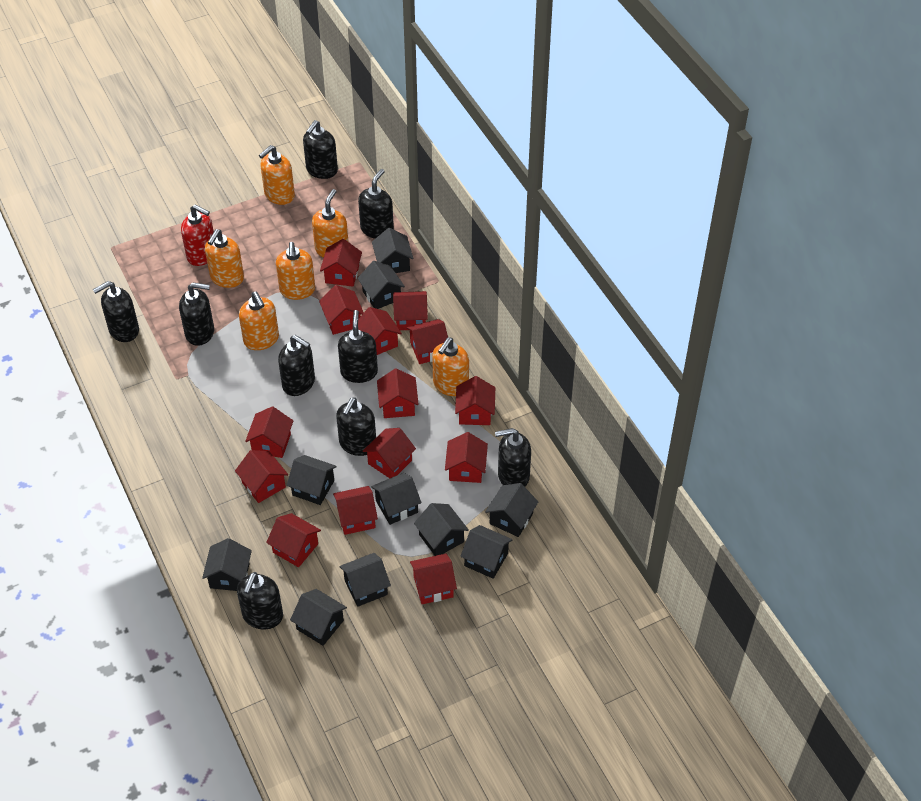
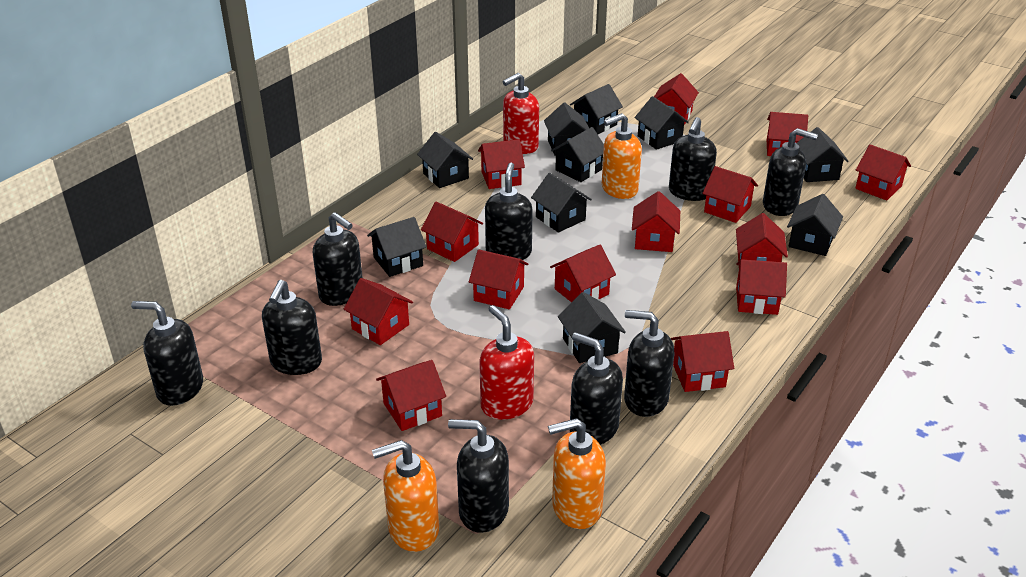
orange soap dispenser: 6 -> 3
red soap dispenser: 1 -> 2

